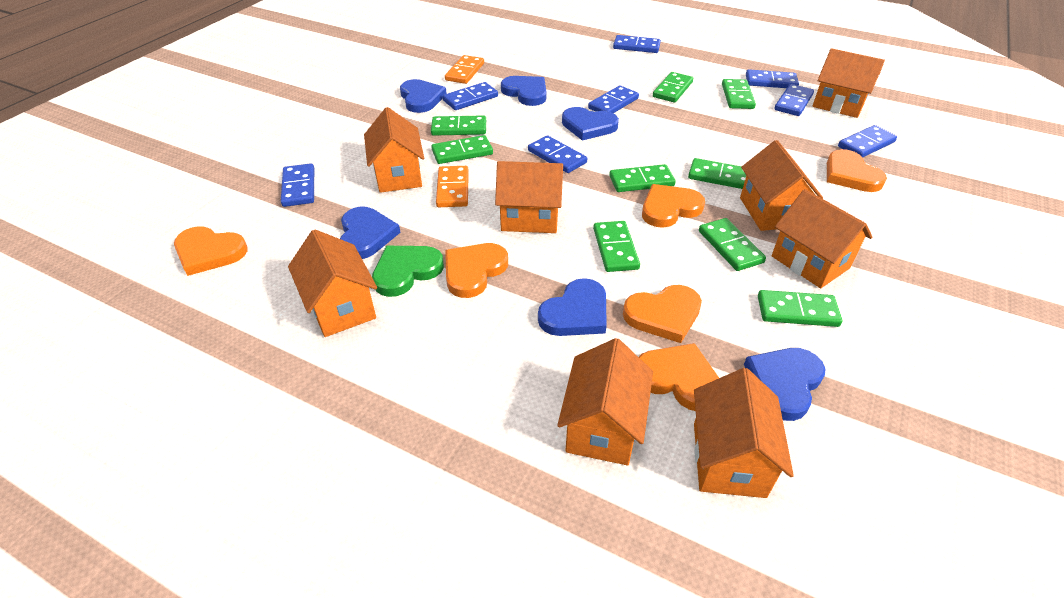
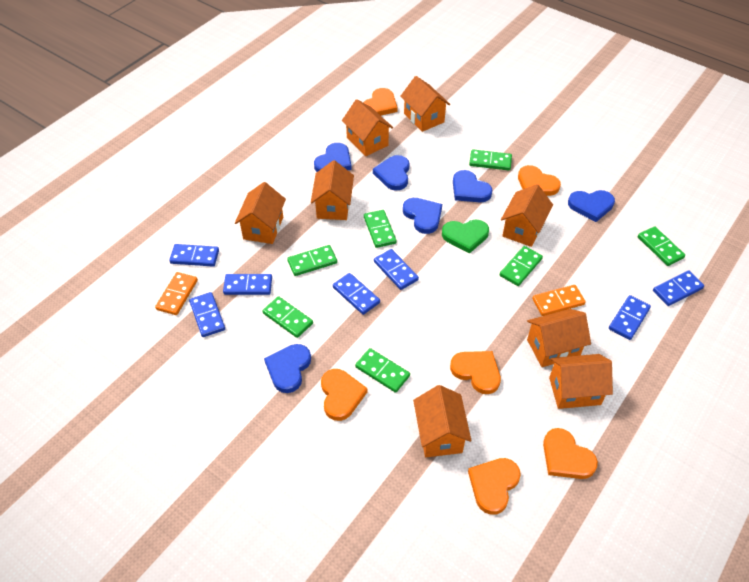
blue domino: 8 -> 7
green domino: 9 -> 7

